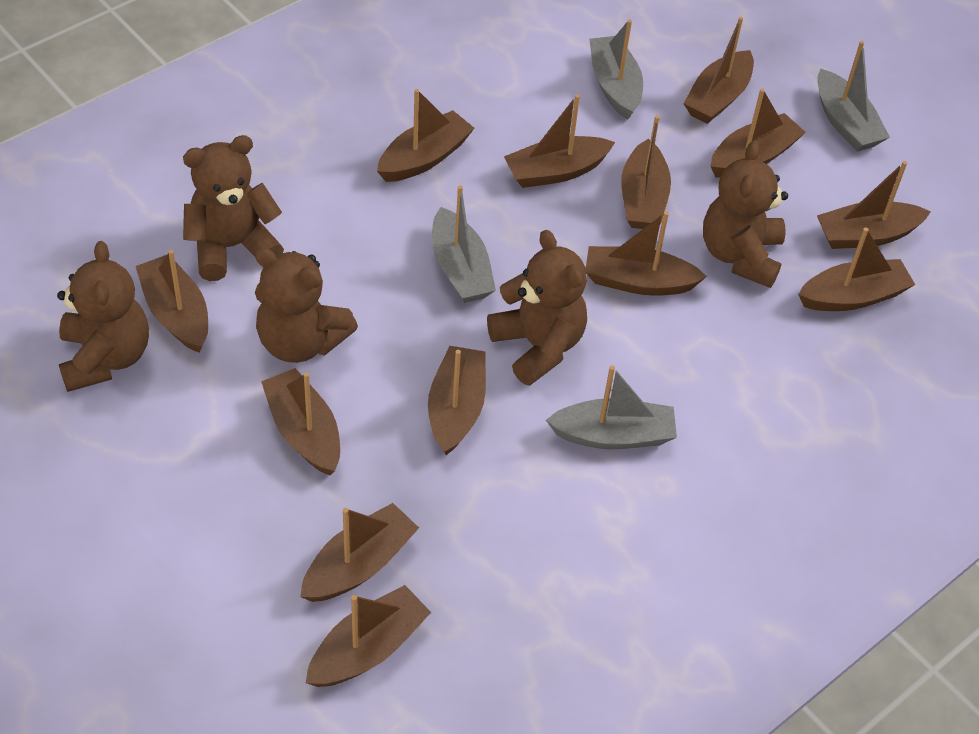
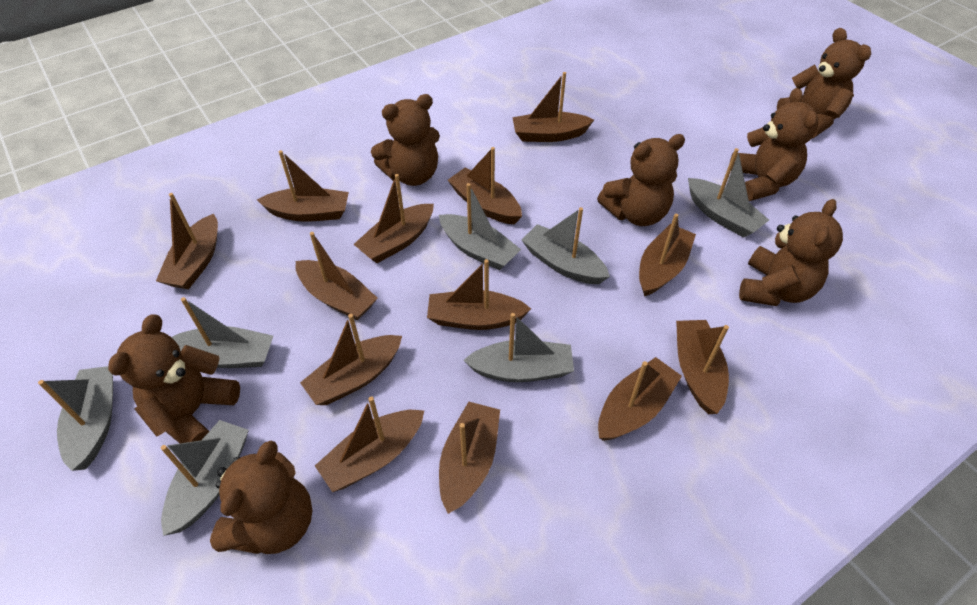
brown teddy bear: 5 -> 7
grey boat: 4 -> 7

